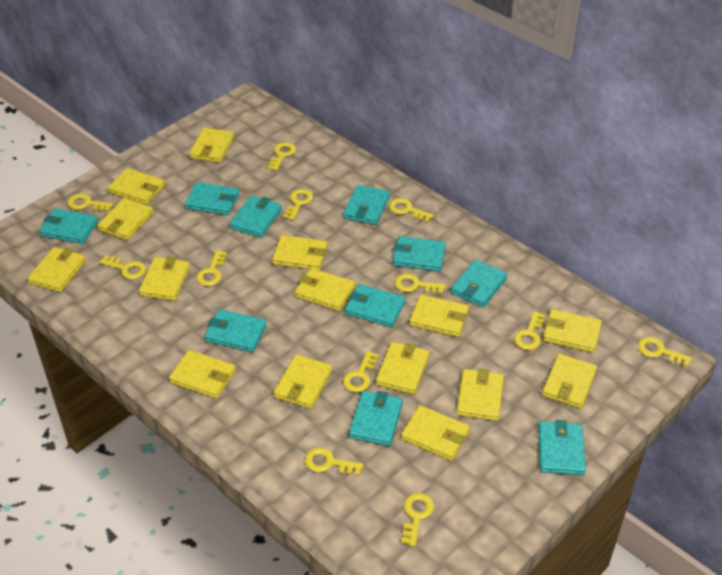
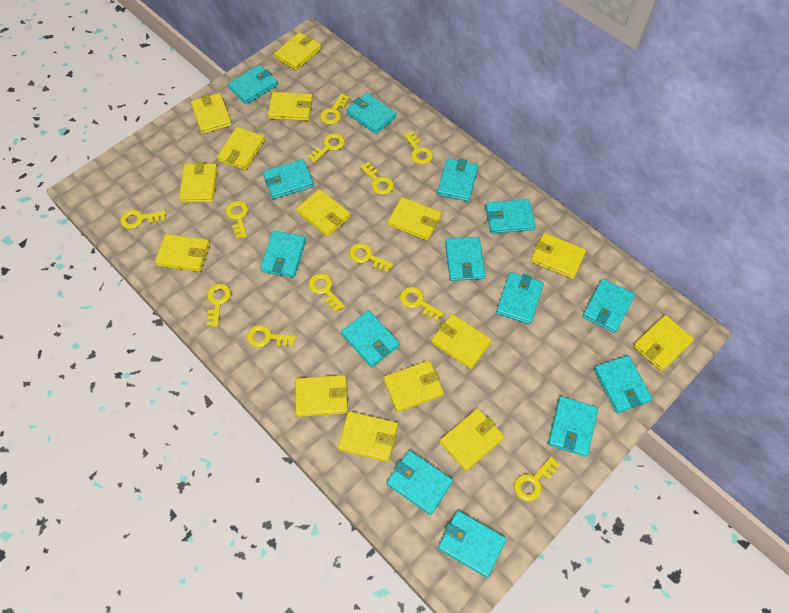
turquoise wallet: 10 -> 14

